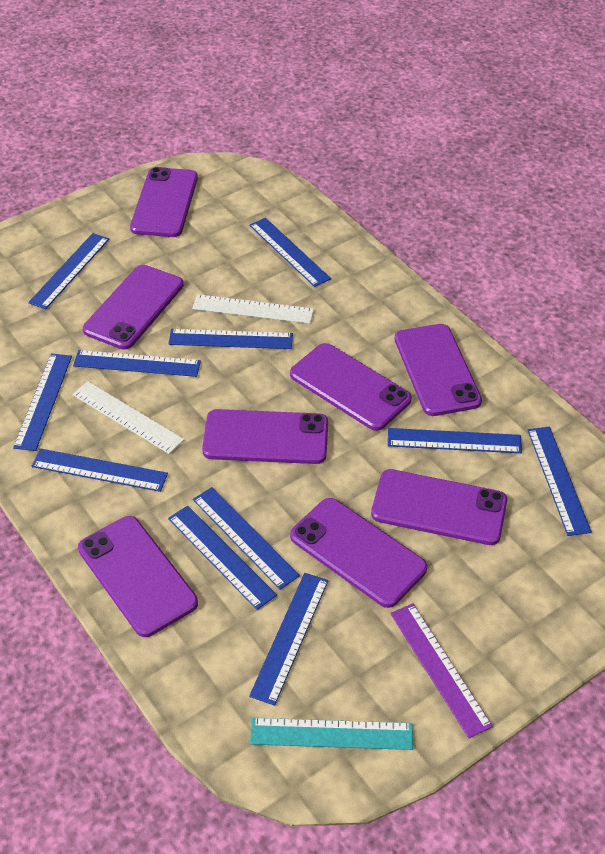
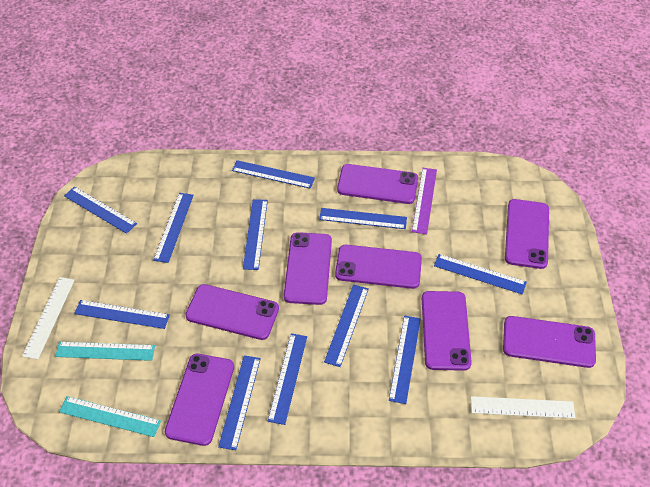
turquoise ruler: 1 -> 2

